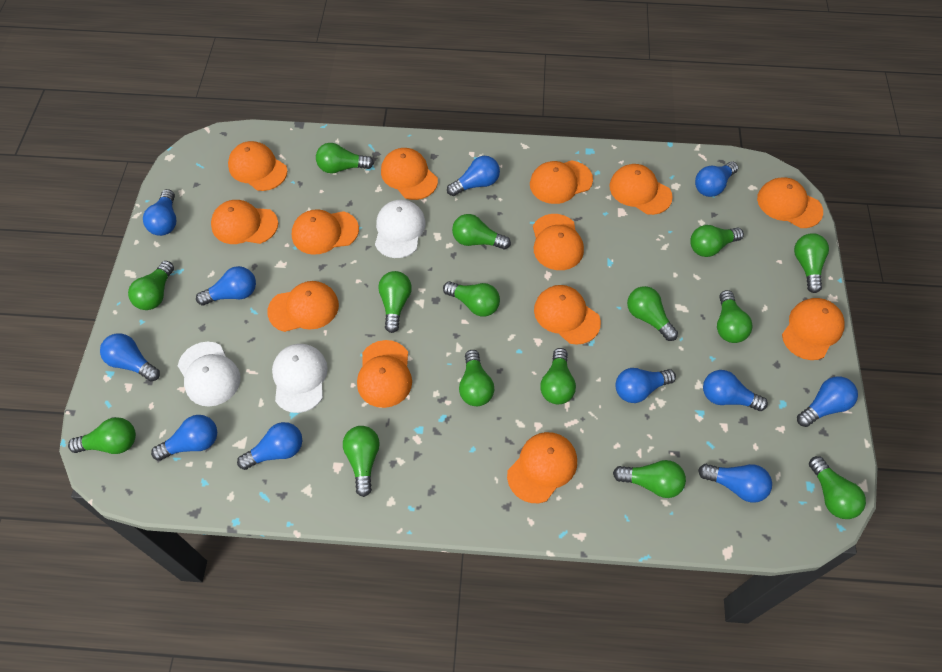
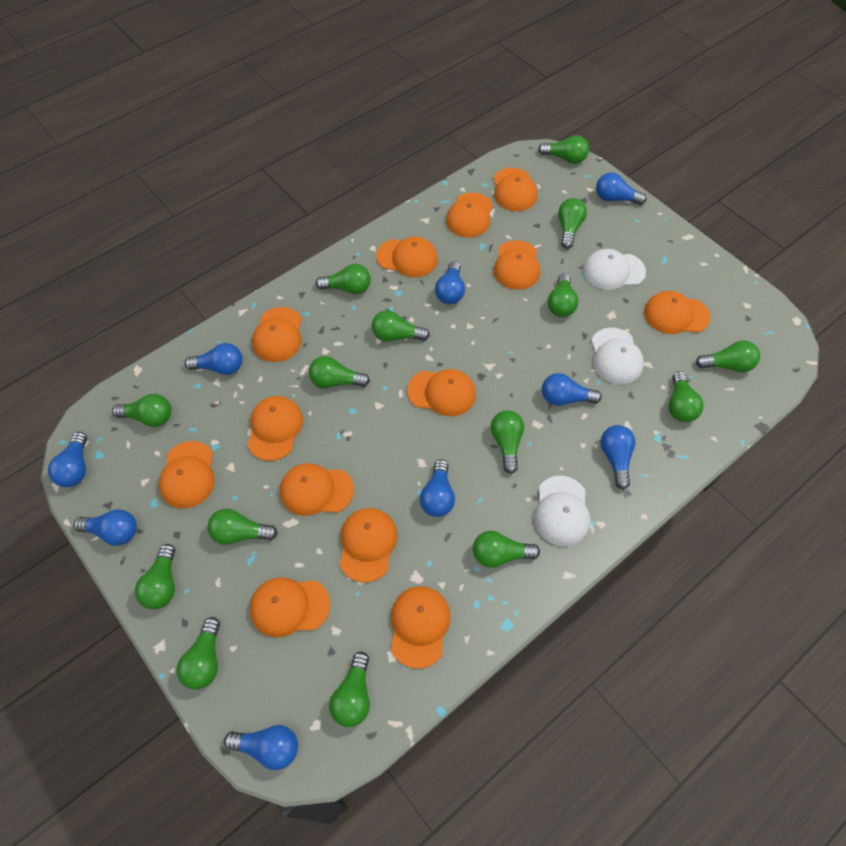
blue light bulb: 11 -> 9

